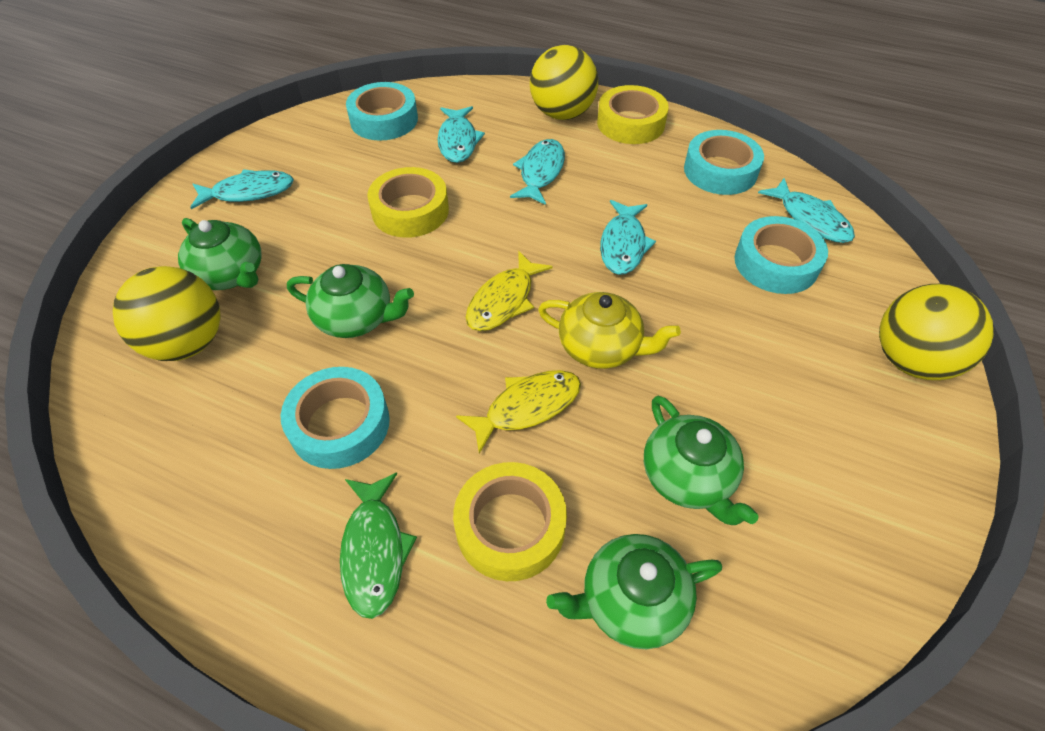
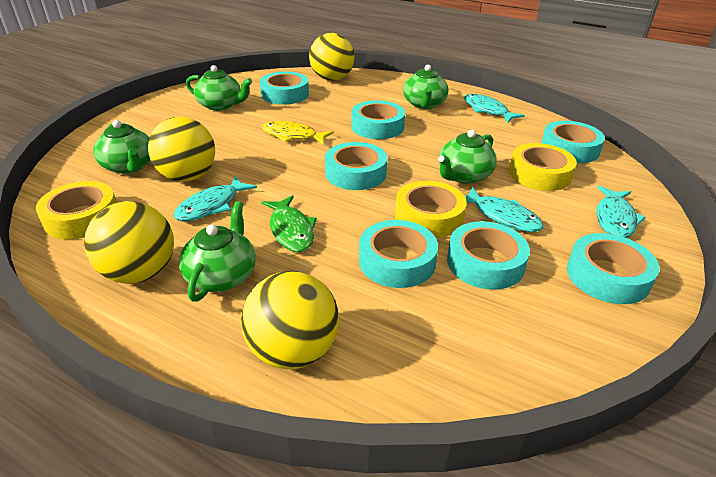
green teapot: 4 -> 5
turquoise fish: 5 -> 4
turquoise tape: 4 -> 7
yellow ball: 3 -> 4
yellow fish: 2 -> 1
yellow teapot: 1 -> 0

